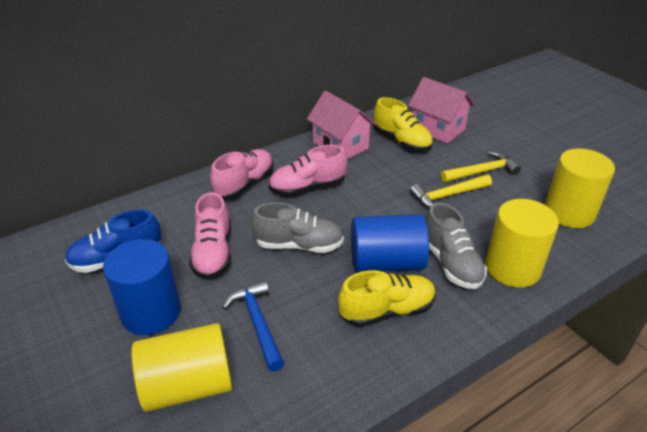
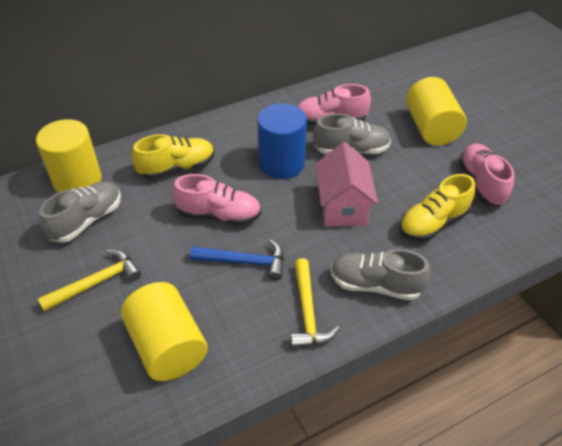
blue cylinder: 2 -> 1
blue shoe: 1 -> 0
grey shoe: 2 -> 3
pink house: 2 -> 1

